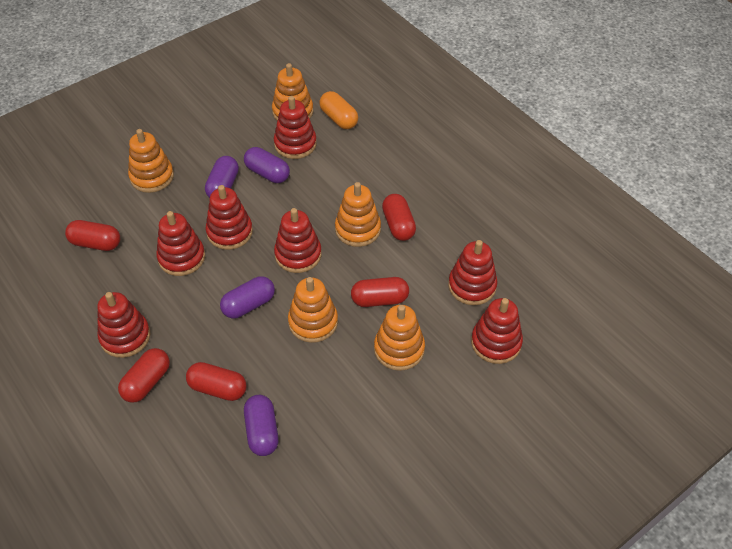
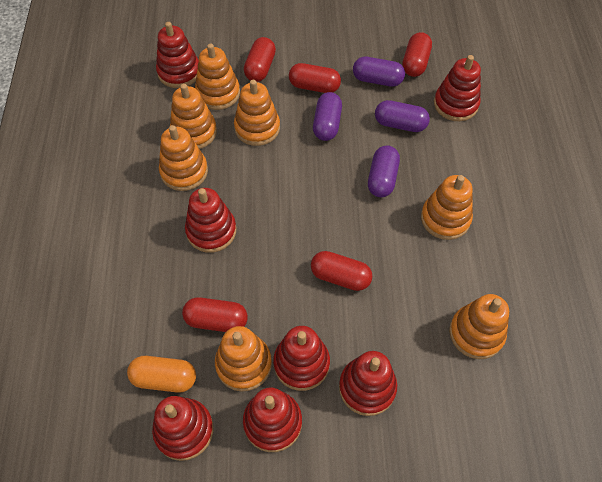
orange stacking toy: 5 -> 7

